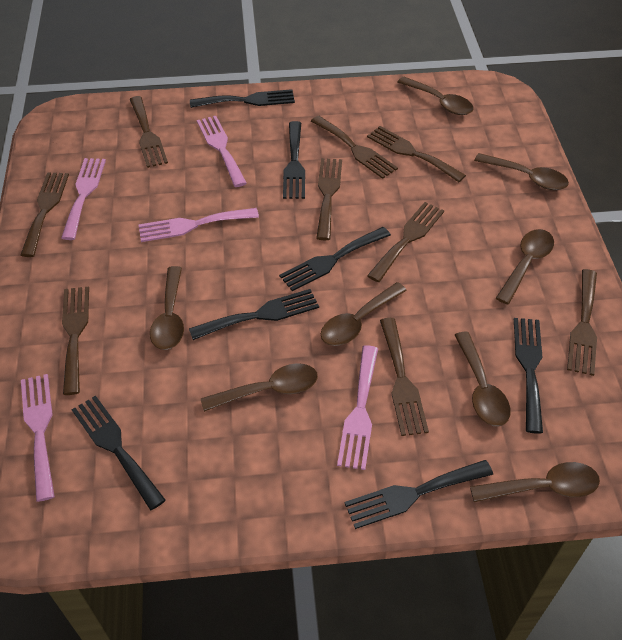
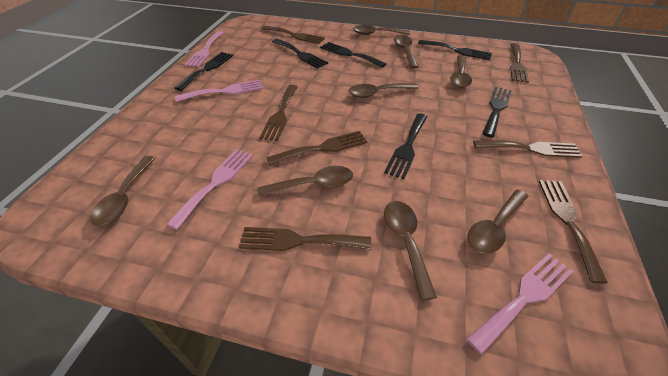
black fork: 7 -> 6
brown fork: 9 -> 7
pink fork: 5 -> 4

